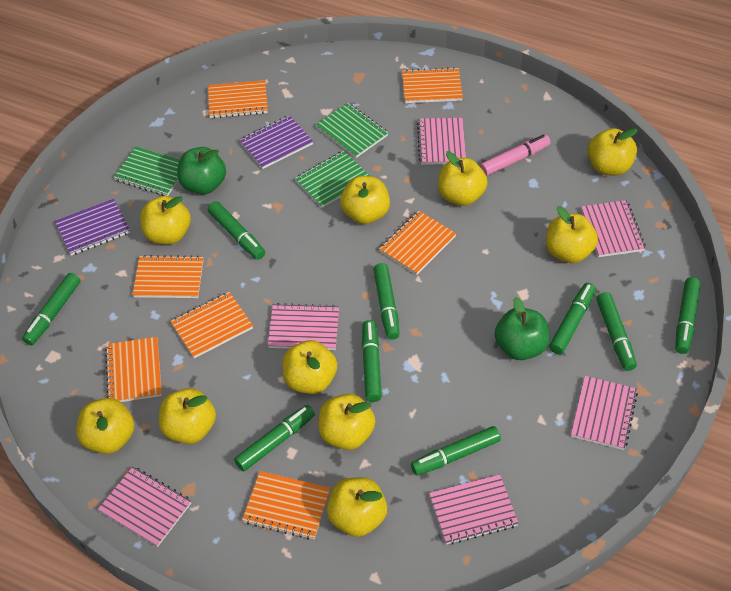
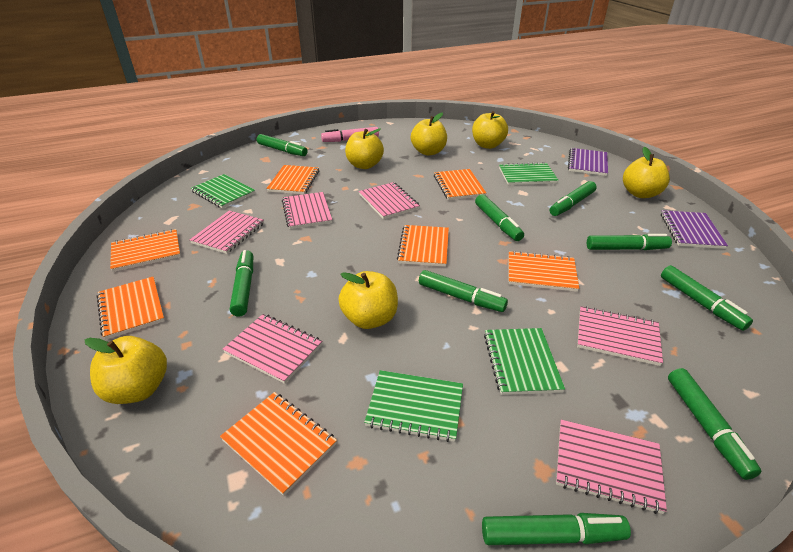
green apple: 2 -> 0
green notebook: 3 -> 4
yellow apple: 10 -> 6

